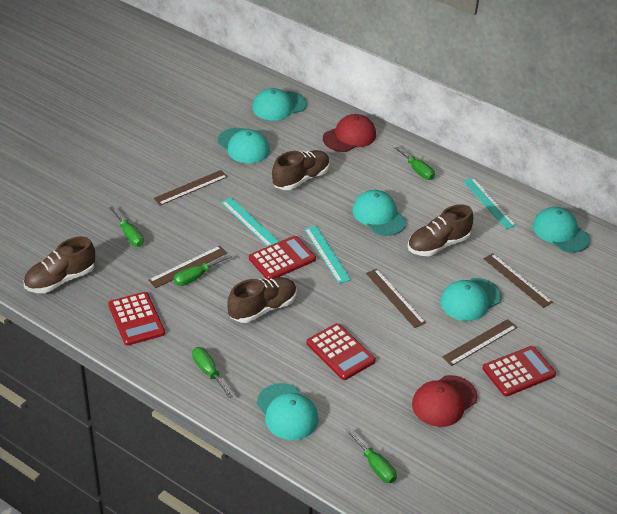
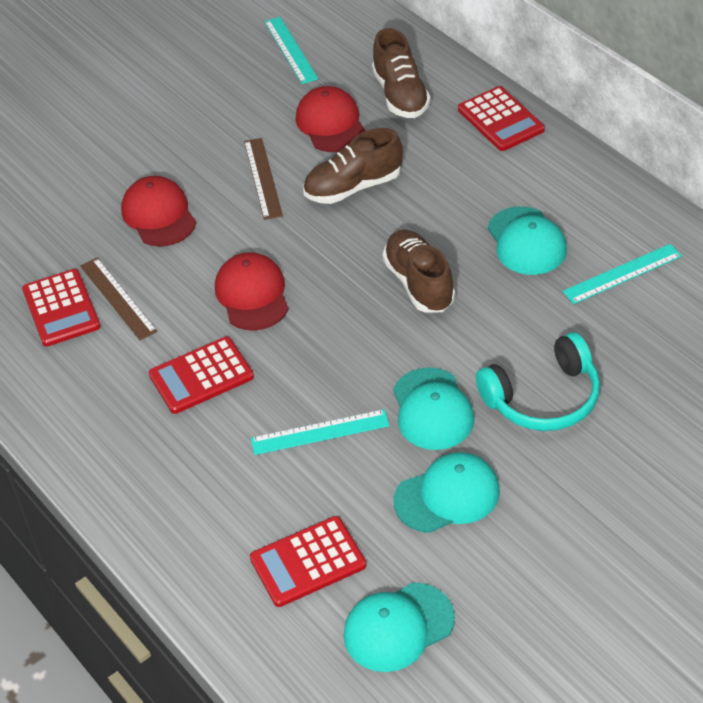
brown ruler: 5 -> 2
brown shoe: 4 -> 3
green screwdriver: 5 -> 0
red cap: 2 -> 3
turquoise cap: 6 -> 4
turquoise headphones: 0 -> 1

